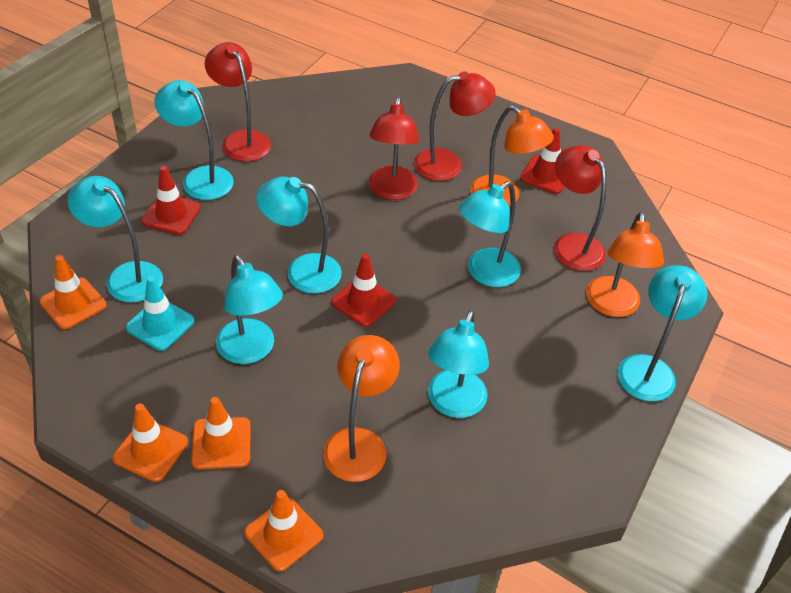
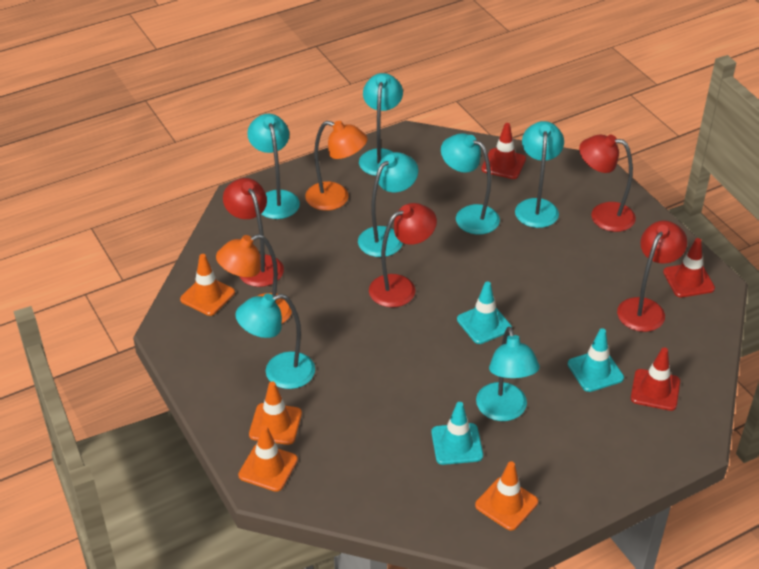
orange lamp: 3 -> 2
turquoise traffic cone: 1 -> 3

